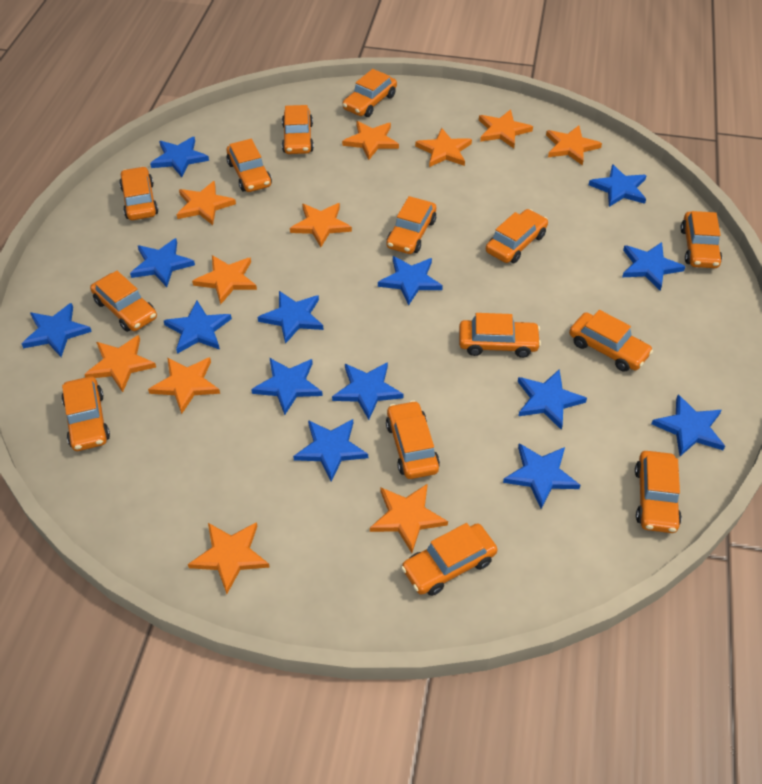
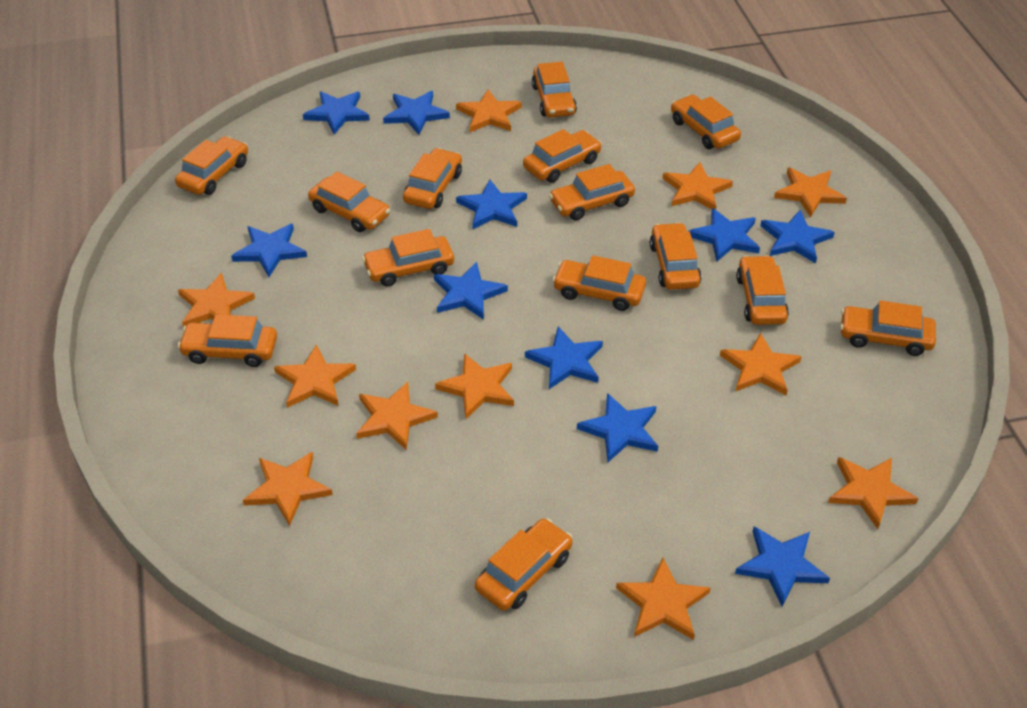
blue star: 14 -> 10

